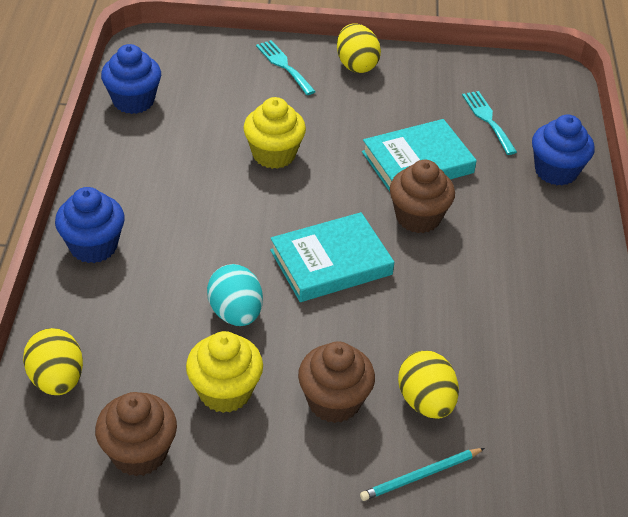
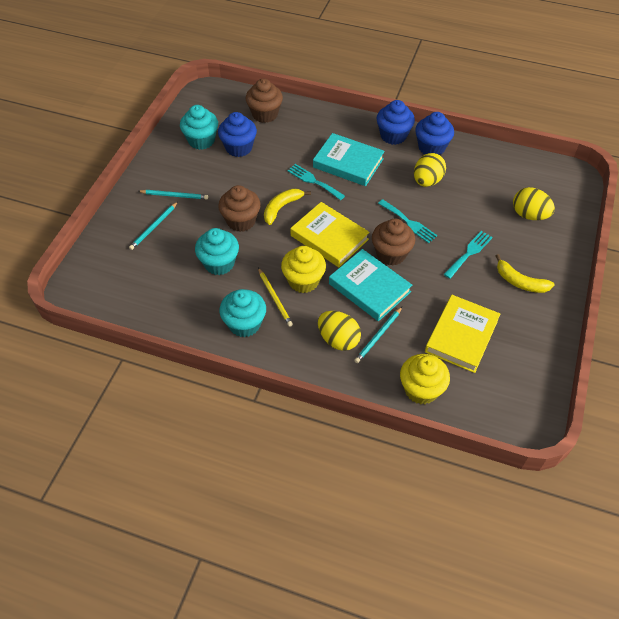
turquoise cupcake: 0 -> 3
turquoise egg: 1 -> 0
turquoise fork: 2 -> 3
turquoise pencil: 1 -> 3
yellow banana: 0 -> 2
yellow book: 0 -> 2
yellow pencil: 0 -> 1

